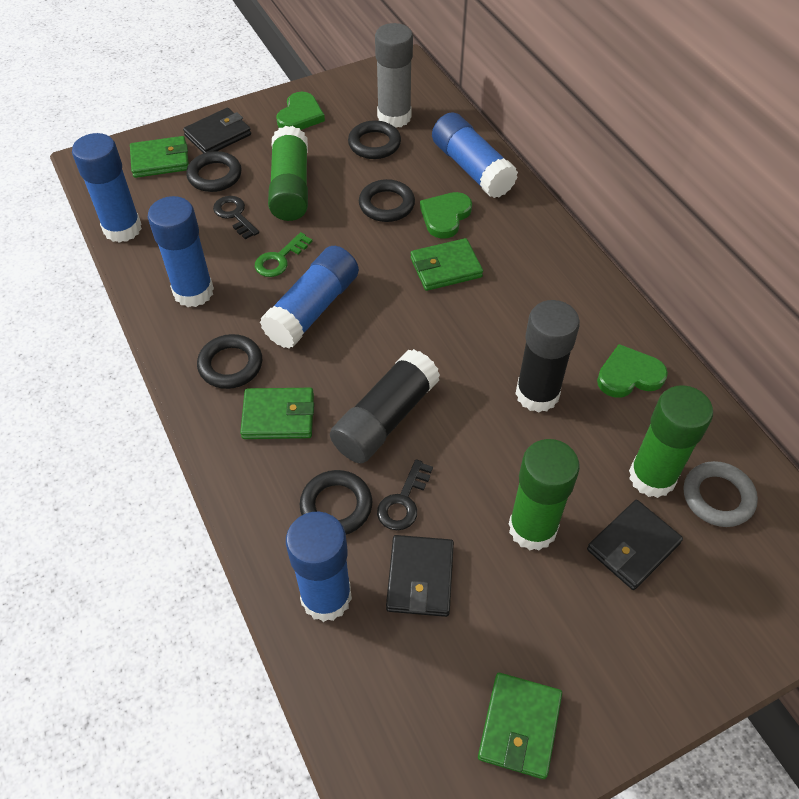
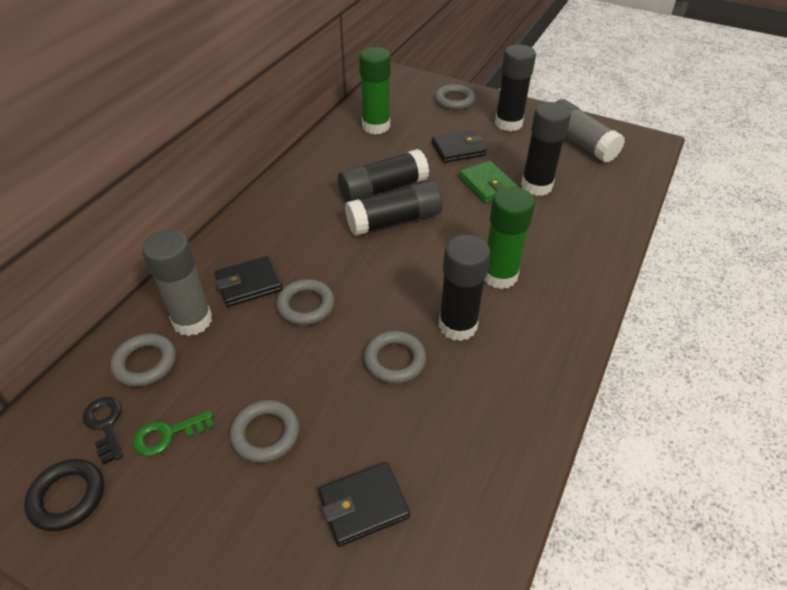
black glue stick: 2 -> 5
black key: 2 -> 1
black ring: 5 -> 1
blue glue stick: 5 -> 0
green glue stick: 3 -> 2
green heart: 3 -> 0
green wallet: 4 -> 1
grey glue stick: 1 -> 2
grey ring: 1 -> 5

